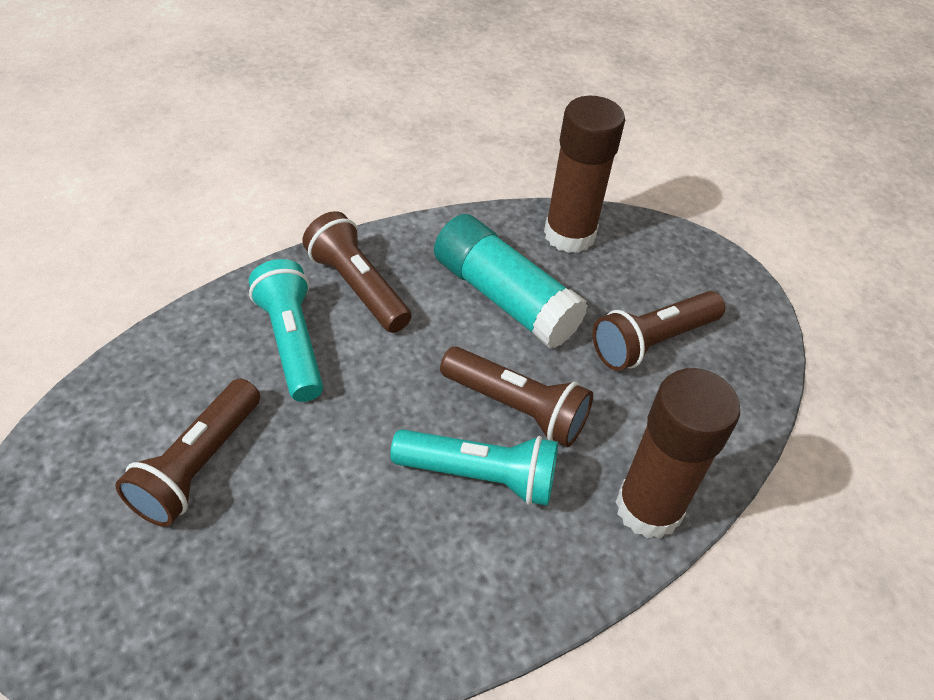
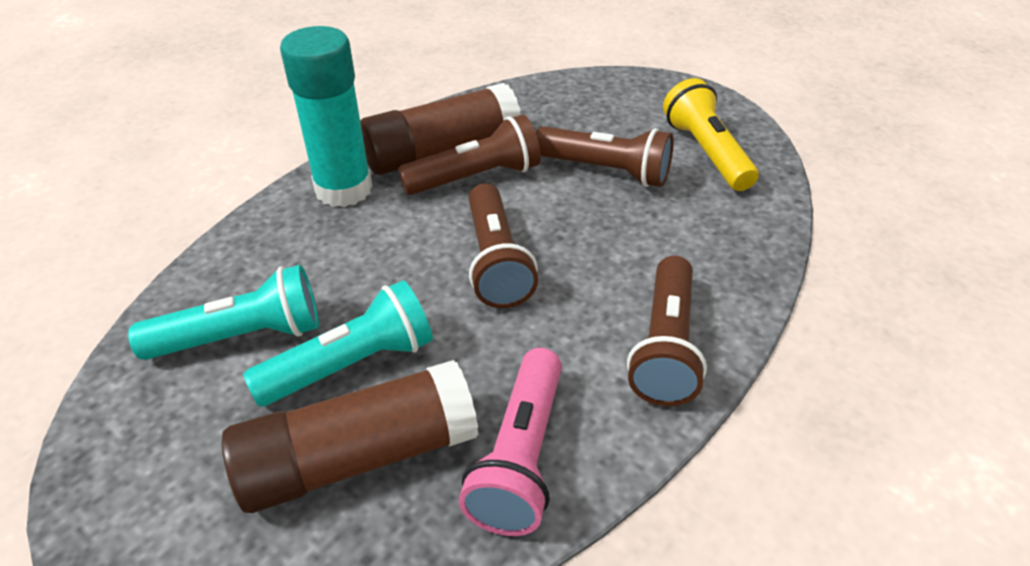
pink flashlight: 0 -> 1
yellow flashlight: 0 -> 1

